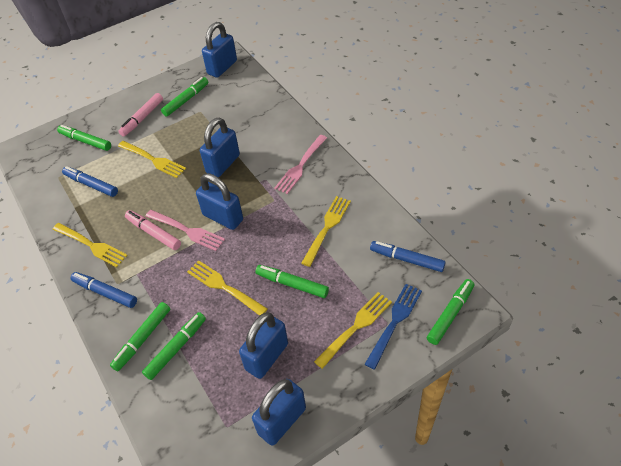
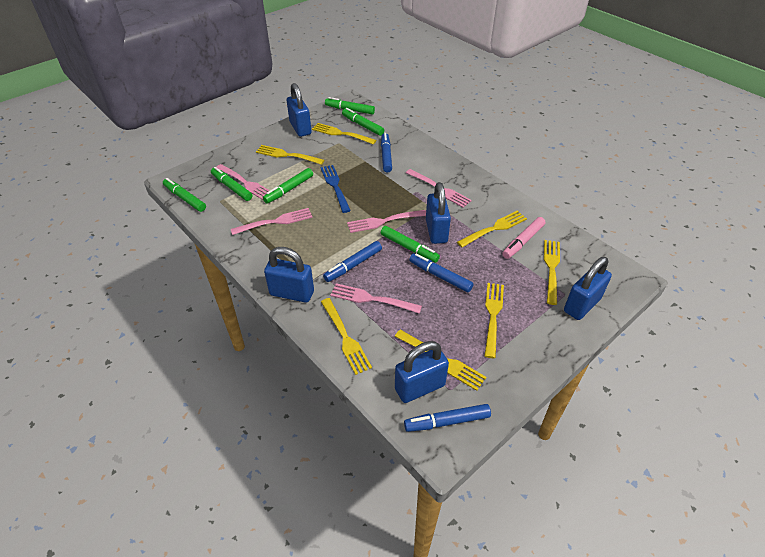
blue marker: 3 -> 4
pink fork: 2 -> 5
pink marker: 2 -> 1
yellow fork: 5 -> 7

